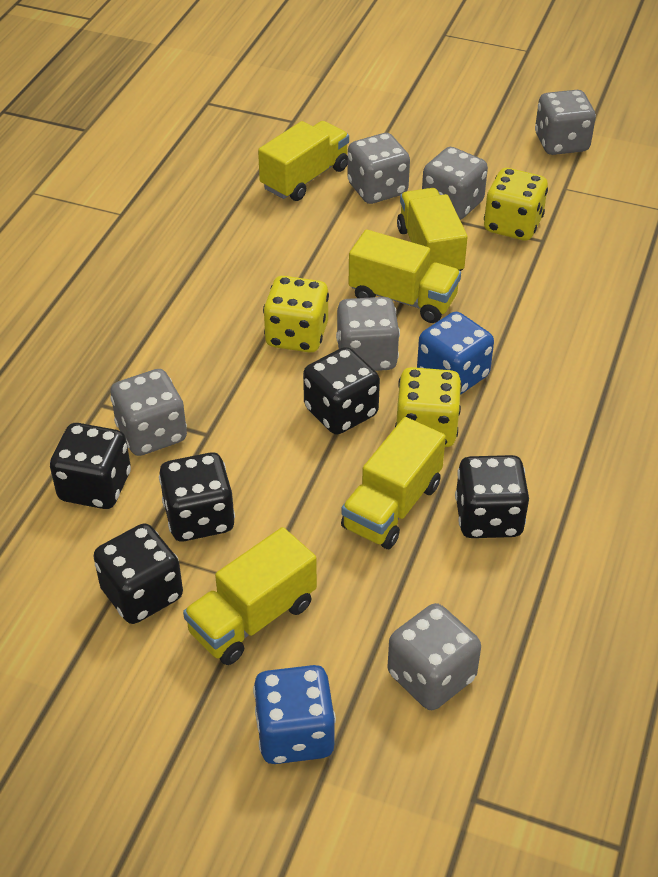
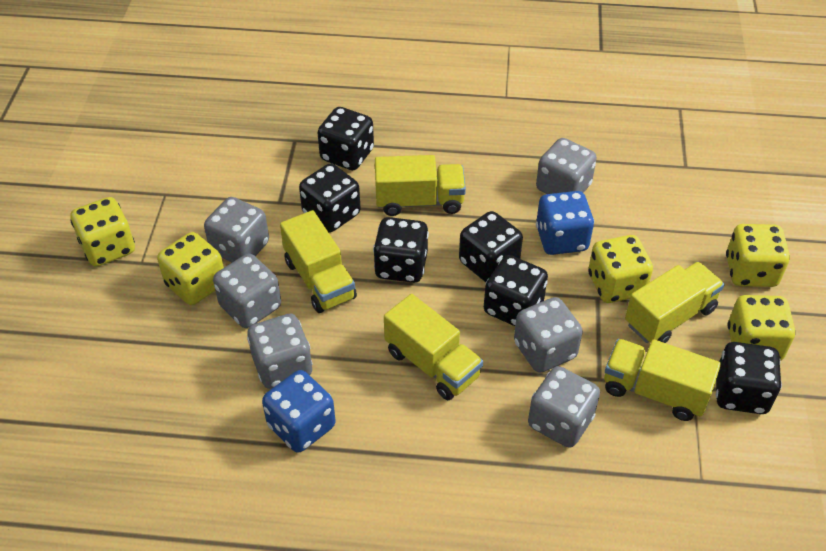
black dice: 5 -> 6
yellow dice: 3 -> 5

